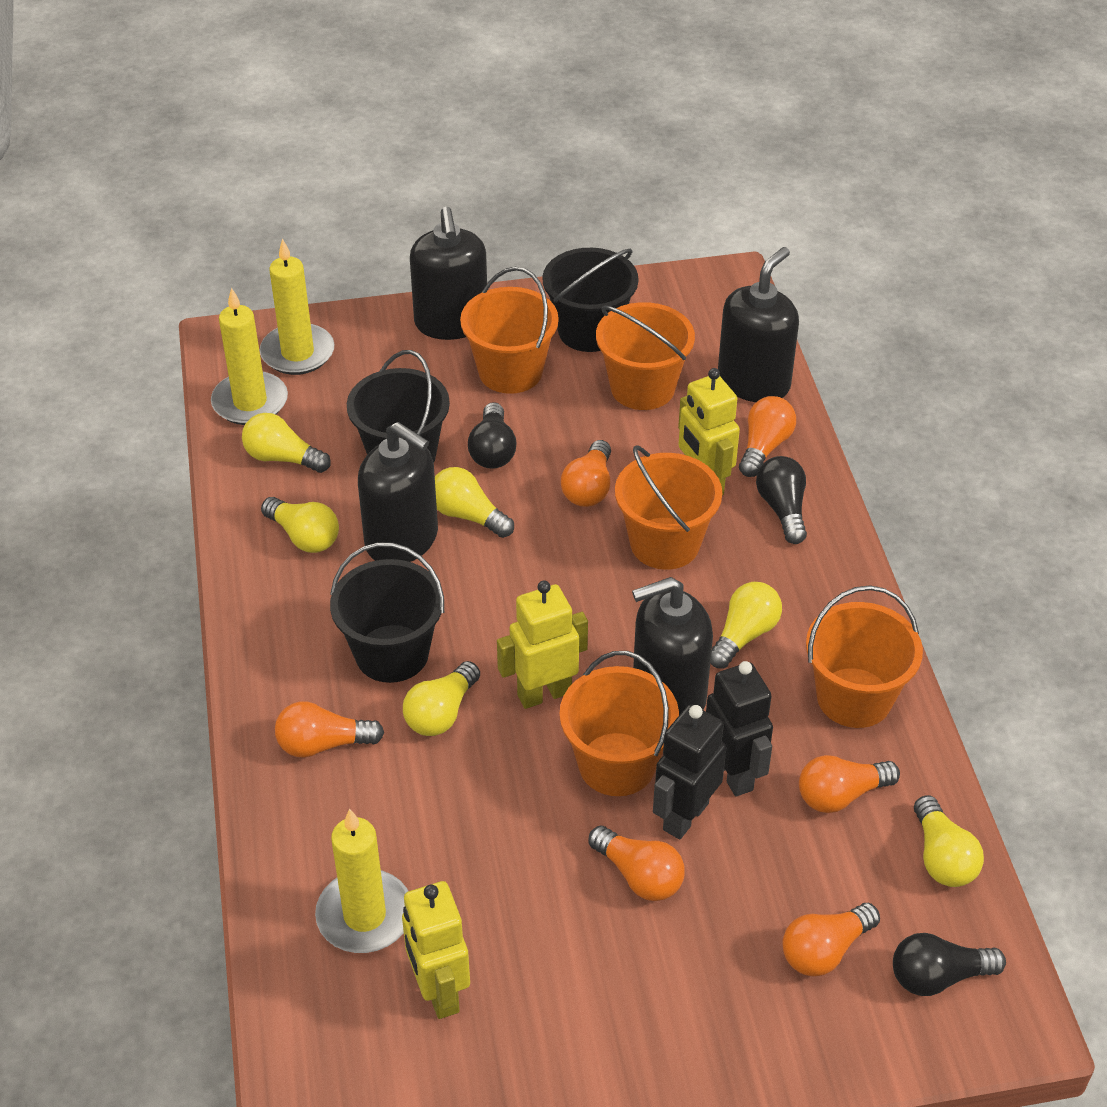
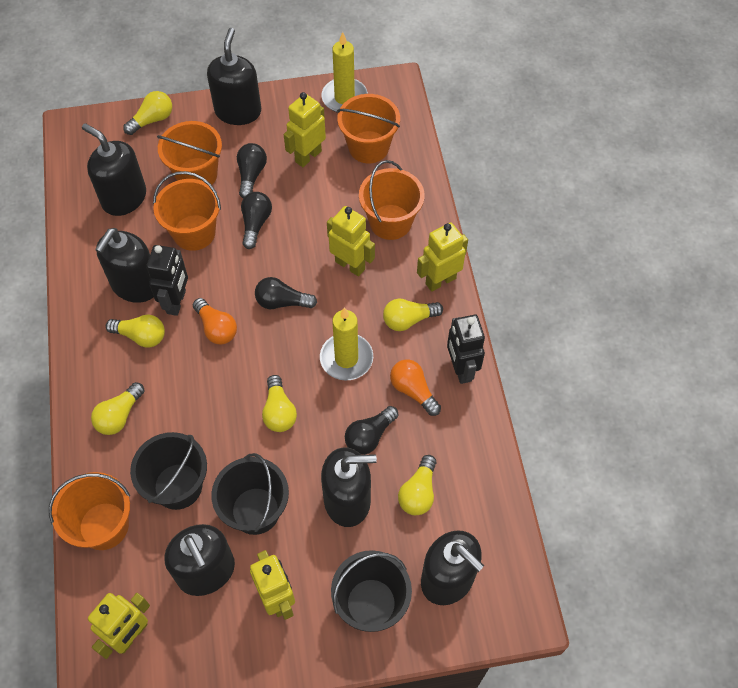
black light bulb: 3 -> 4
black soap dispenser: 4 -> 6
orange light bulb: 6 -> 2
yellow candle: 3 -> 2
yellow robot: 3 -> 5

